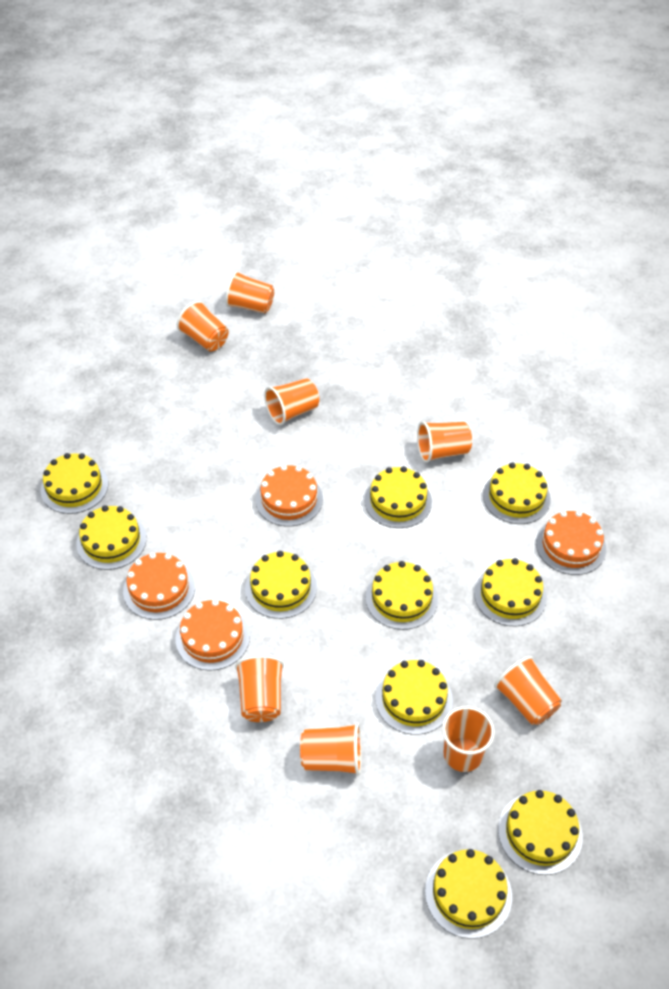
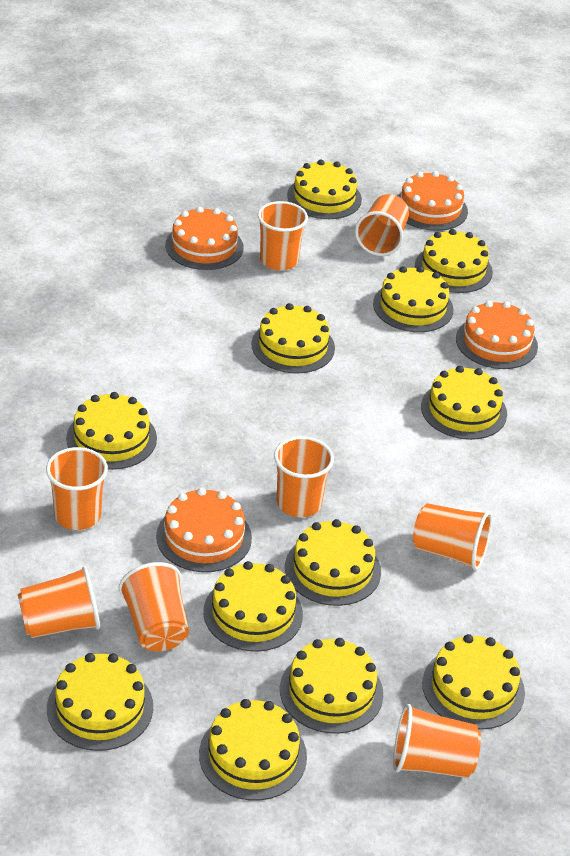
yellow cake: 10 -> 12

